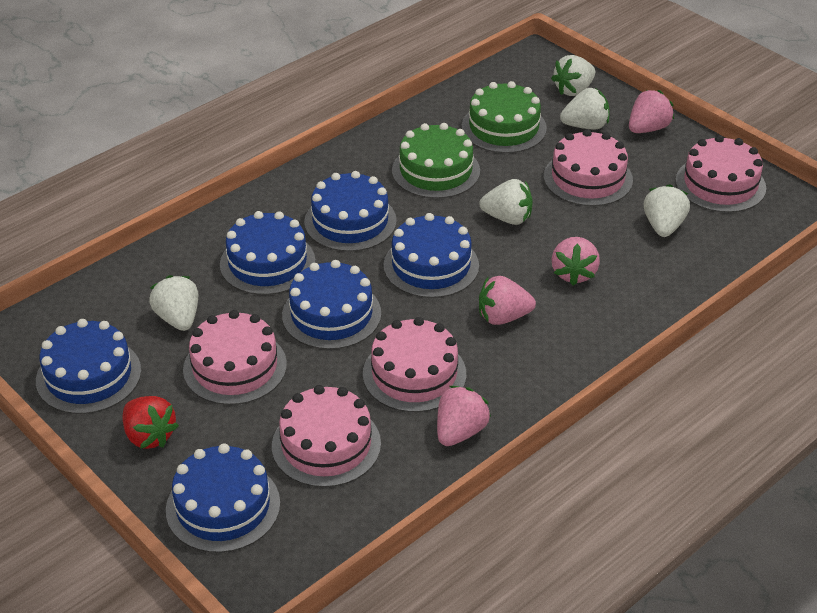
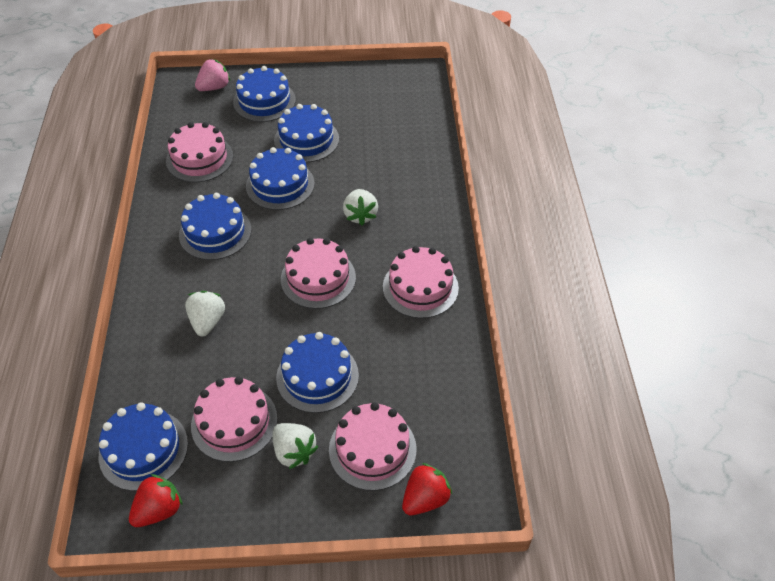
green cake: 2 -> 0
pink strawberry: 4 -> 1
red strawberry: 1 -> 2
white strawberry: 5 -> 3

